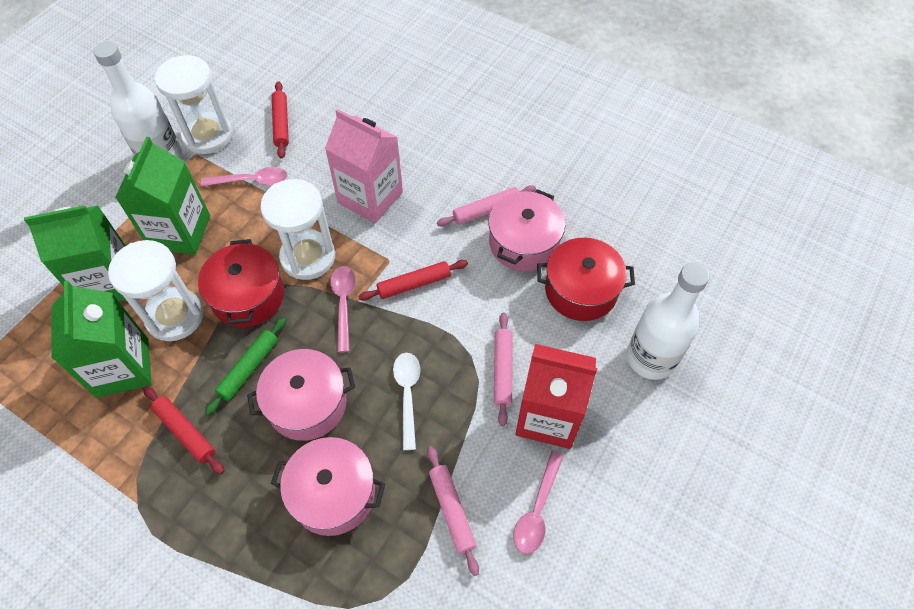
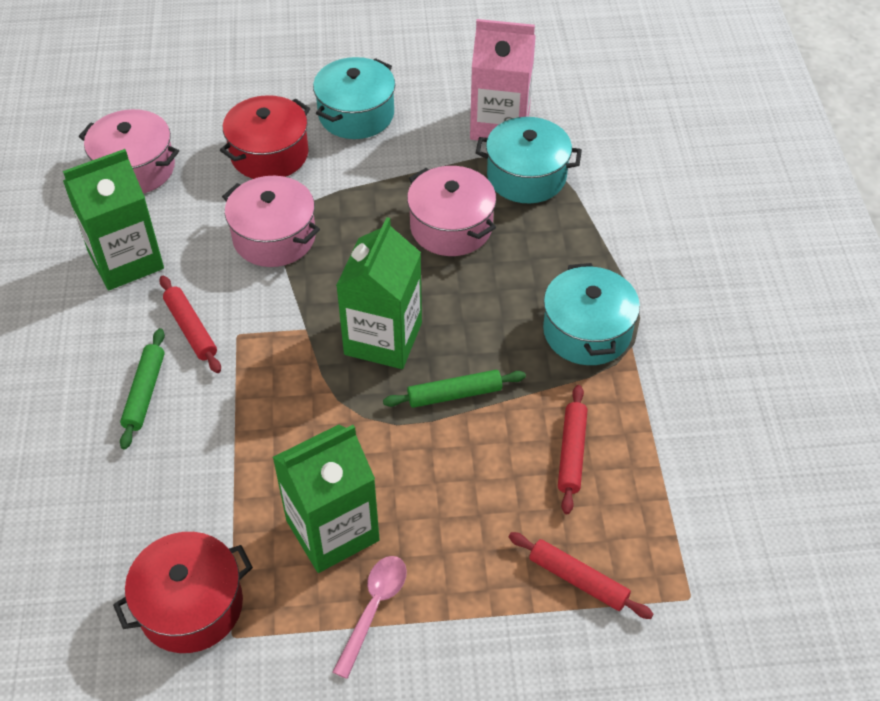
green rolling pin: 1 -> 2
pink rolling pin: 3 -> 0
pink spoon: 3 -> 1
red carton: 1 -> 0
turquoise pot: 0 -> 3
white bottle: 2 -> 0
white hourglass: 3 -> 0
white spoon: 1 -> 0

